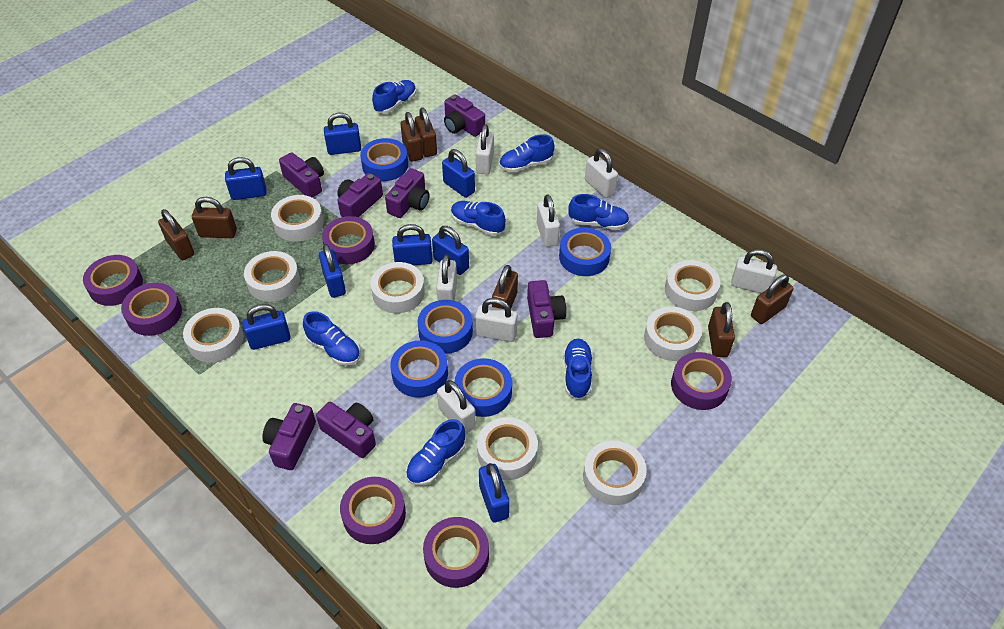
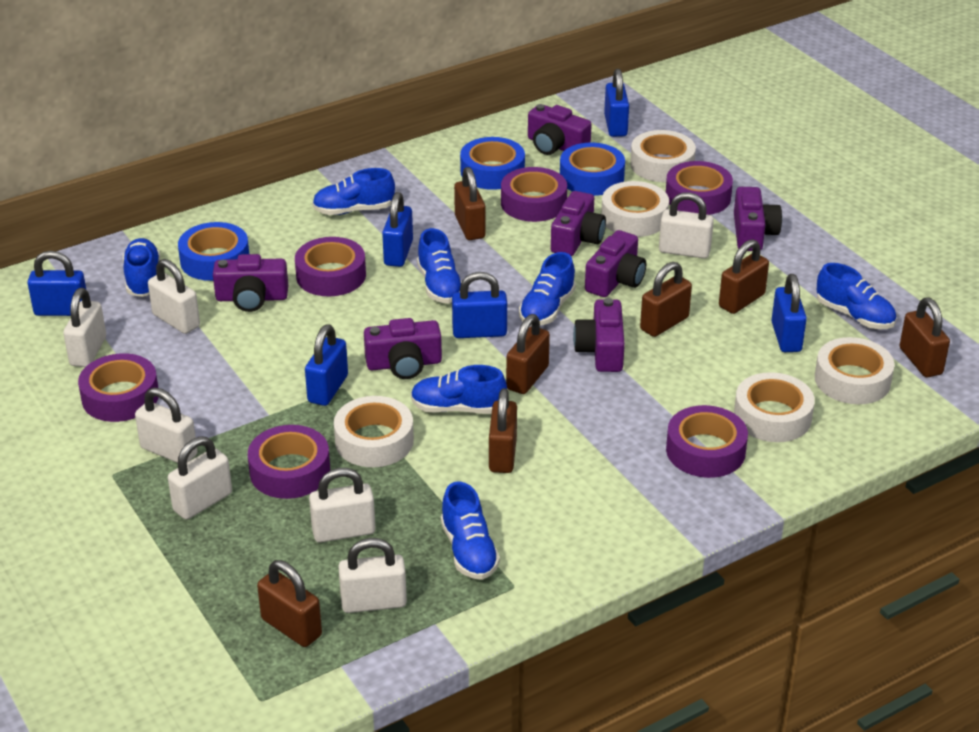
blue padlock: 8 -> 6
blue tape: 5 -> 3
white tape: 8 -> 5

